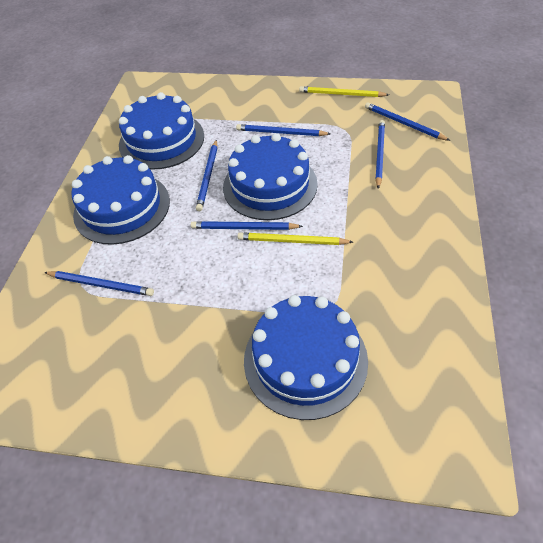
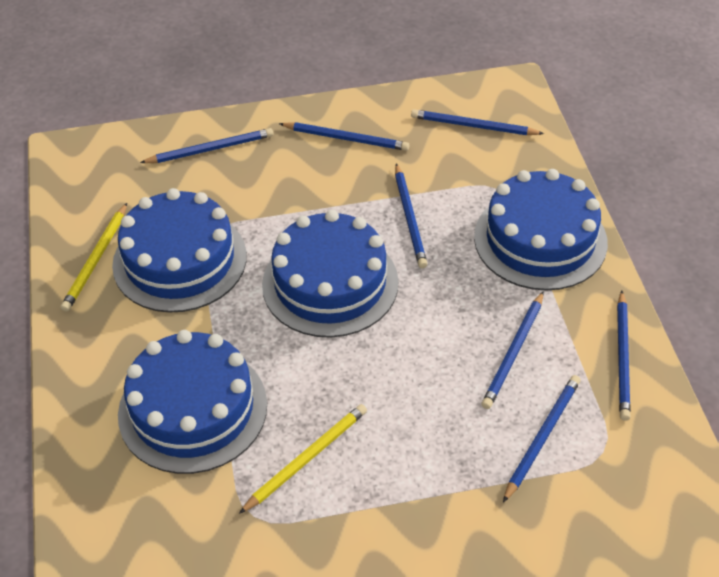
blue pencil: 6 -> 7

